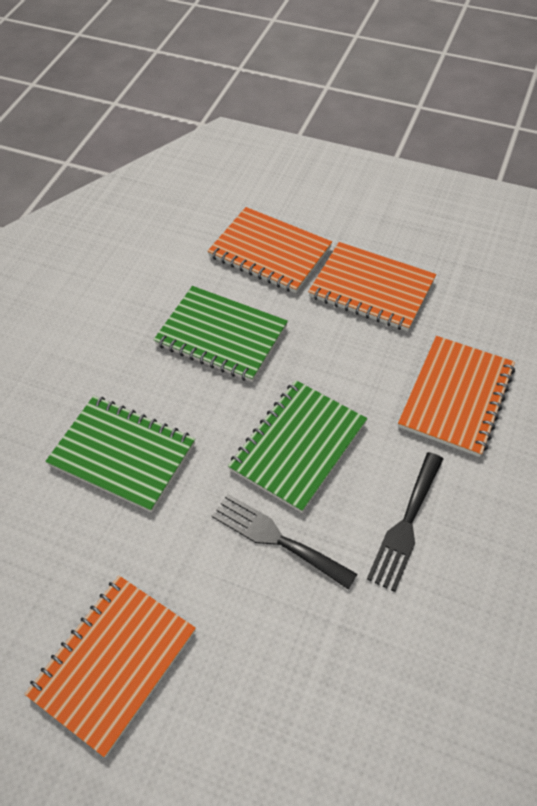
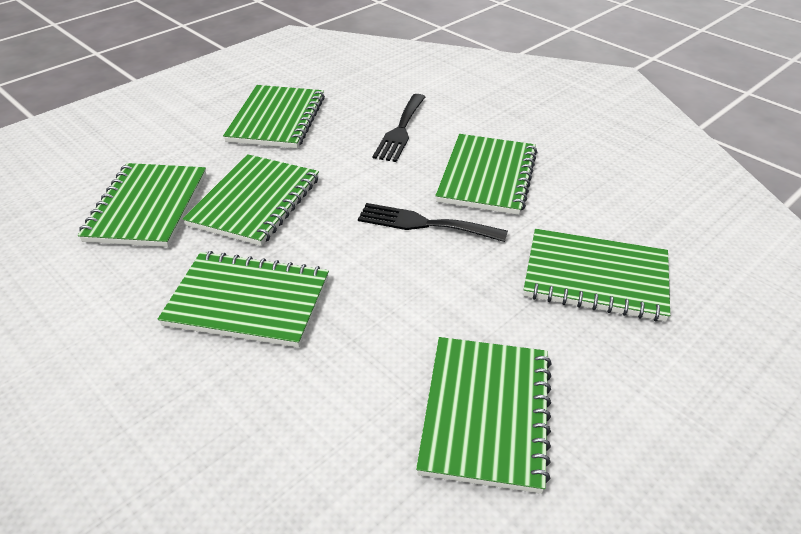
green notebook: 3 -> 7
orange notebook: 4 -> 0

